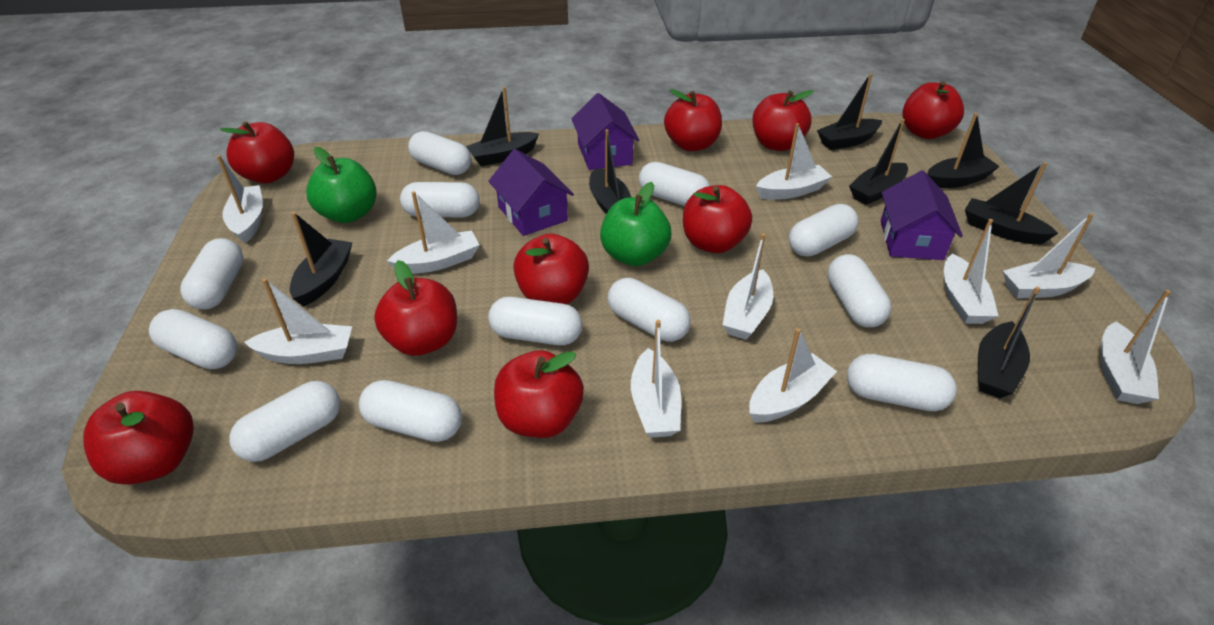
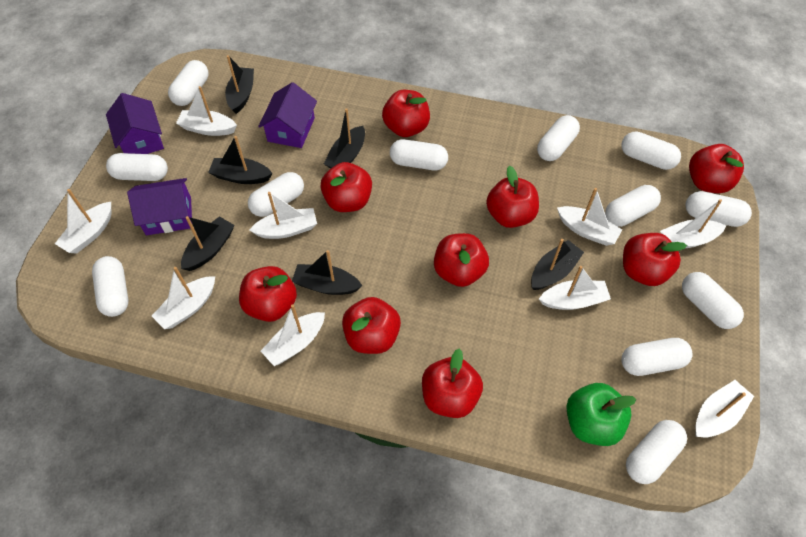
black boat: 8 -> 6
green apple: 2 -> 1
white boat: 10 -> 9

